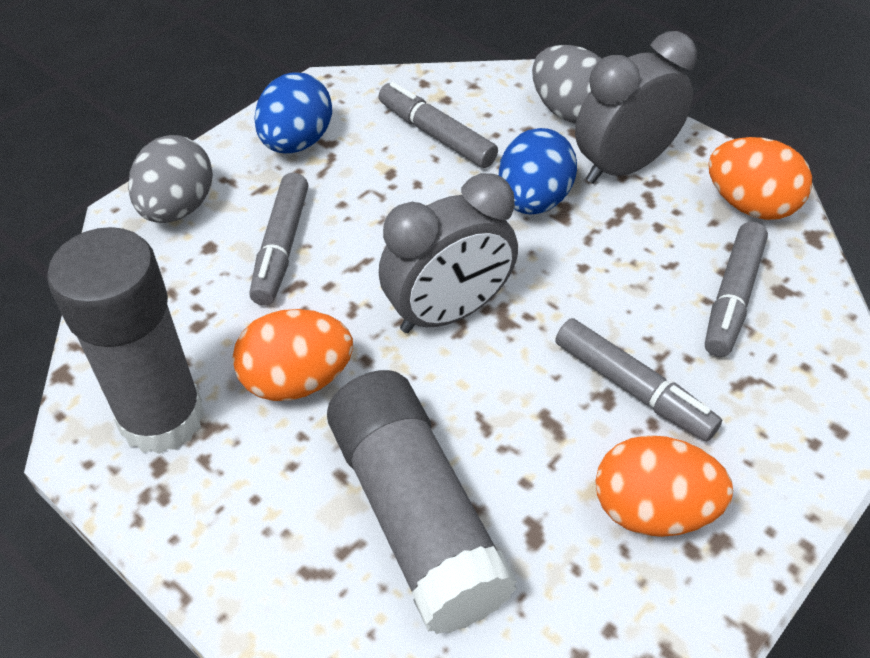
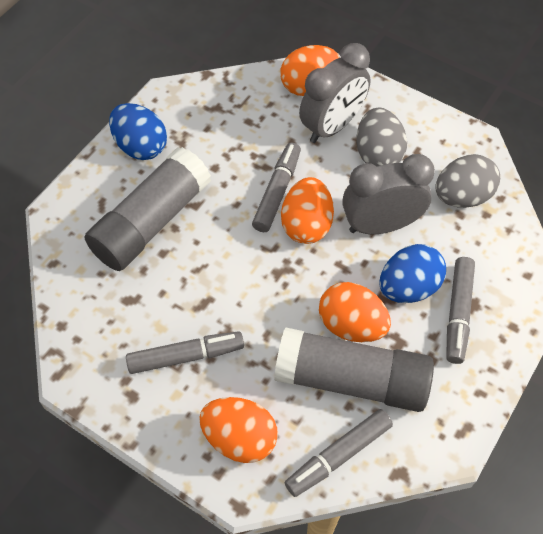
orange egg: 3 -> 4

